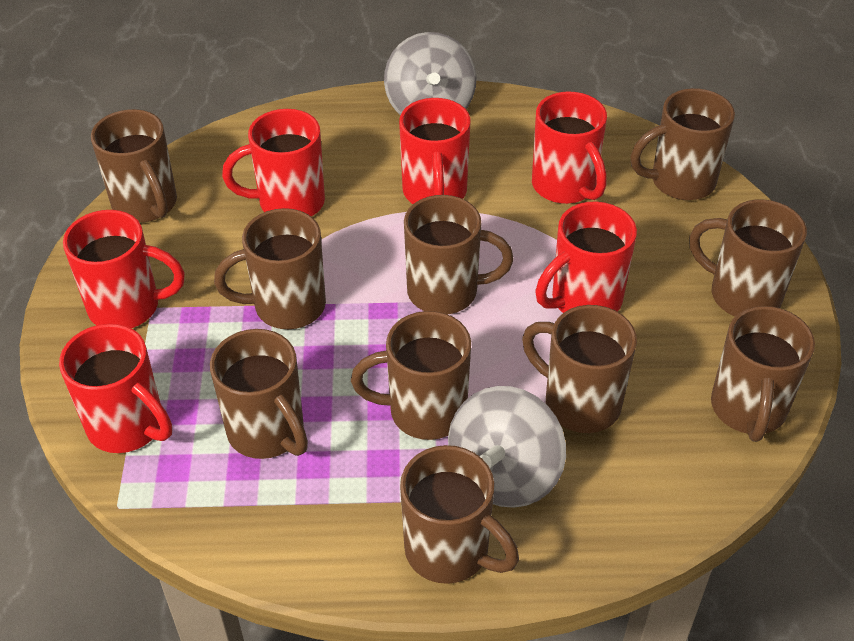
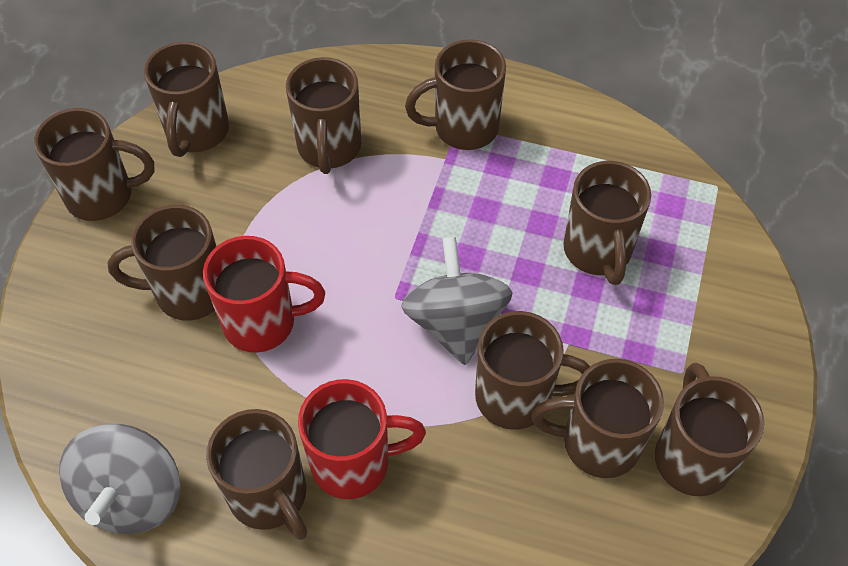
red mug: 6 -> 2

